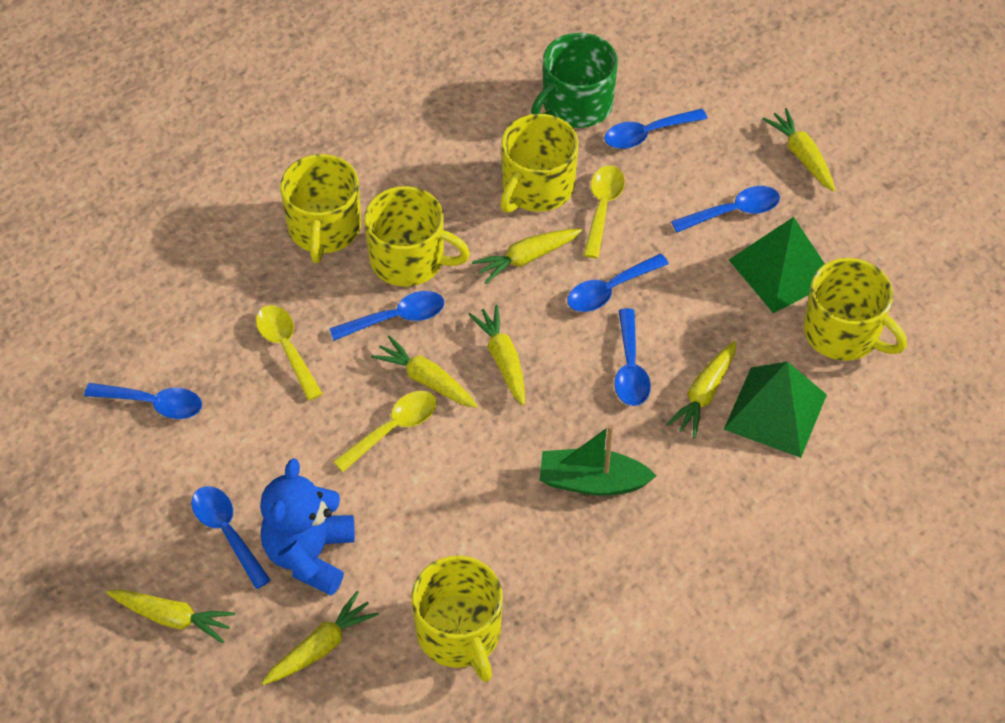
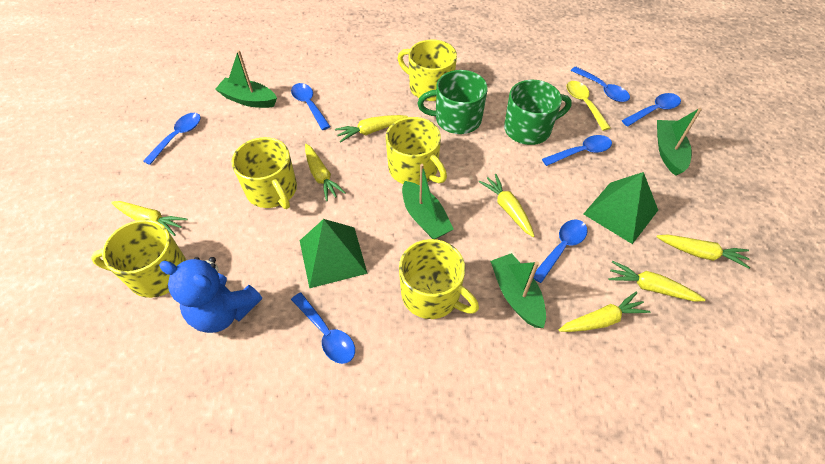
green boat: 1 -> 4
green mug: 1 -> 2
yellow spoon: 3 -> 1

